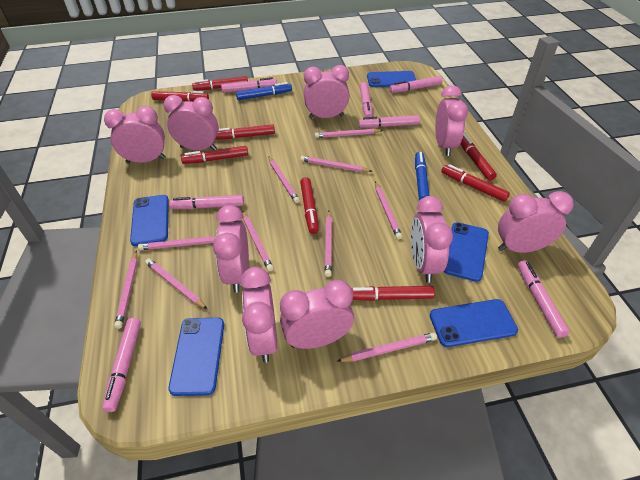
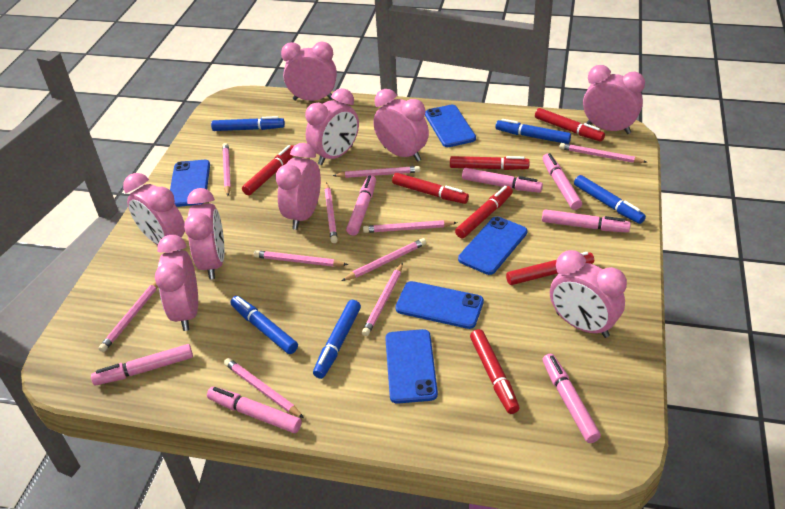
blue marker: 2 -> 5
red marker: 8 -> 7

